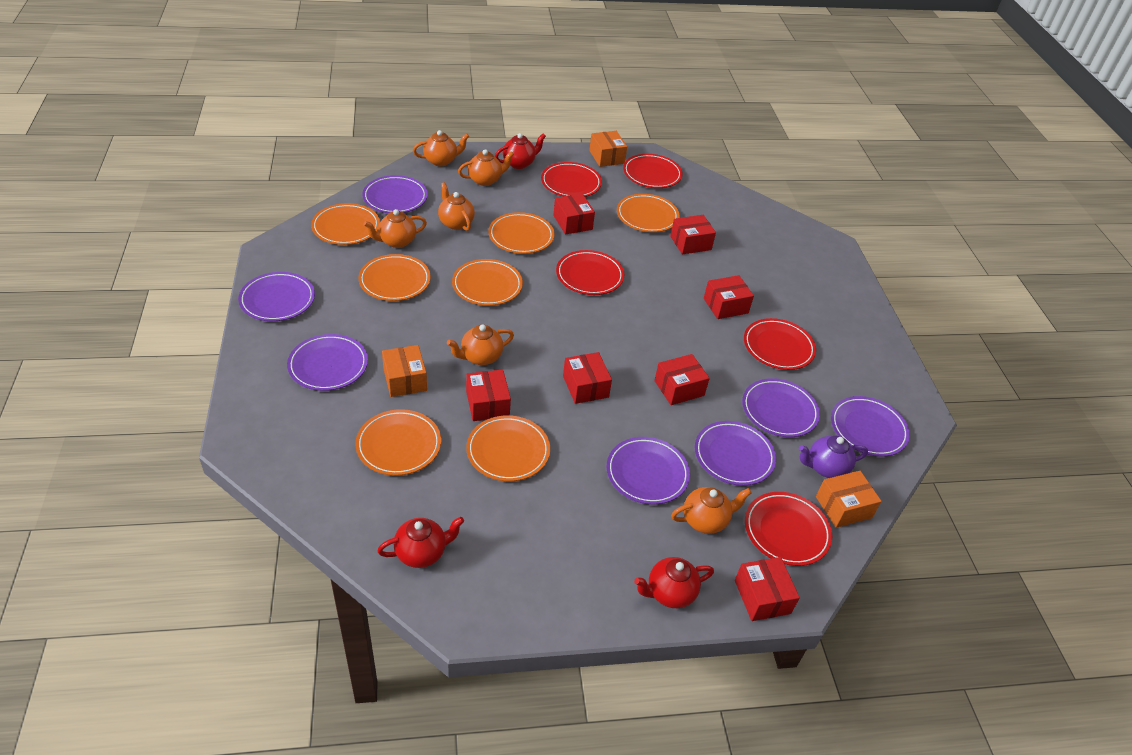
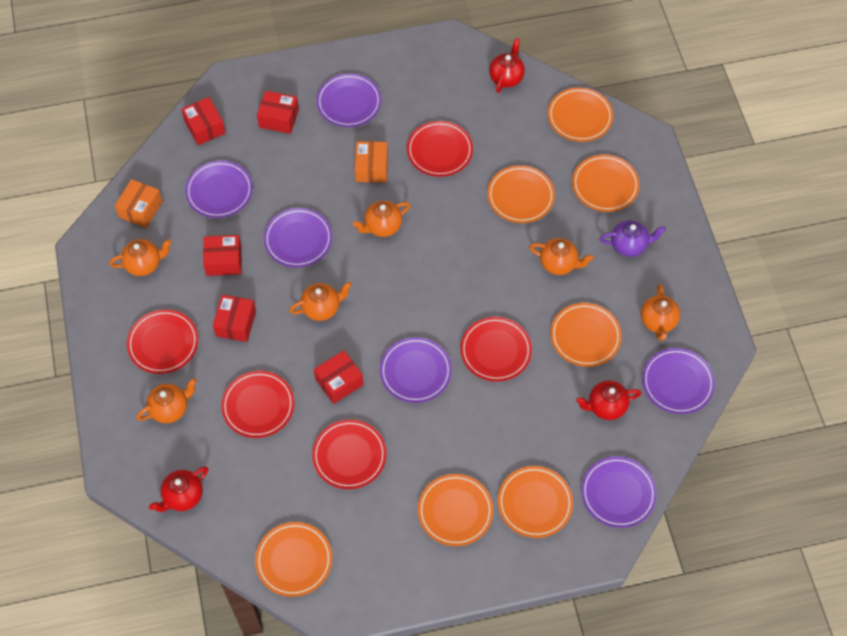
orange box: 3 -> 2
purple plate: 7 -> 6
red box: 7 -> 5

